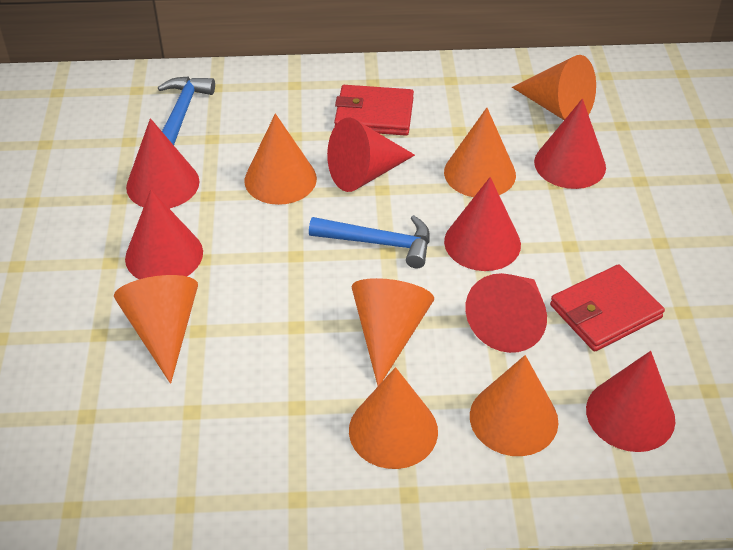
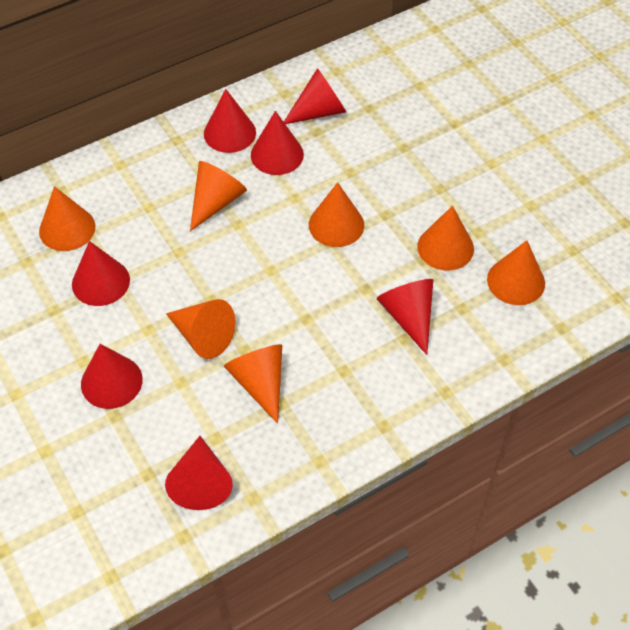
blue hammer: 2 -> 0
red wallet: 2 -> 0

